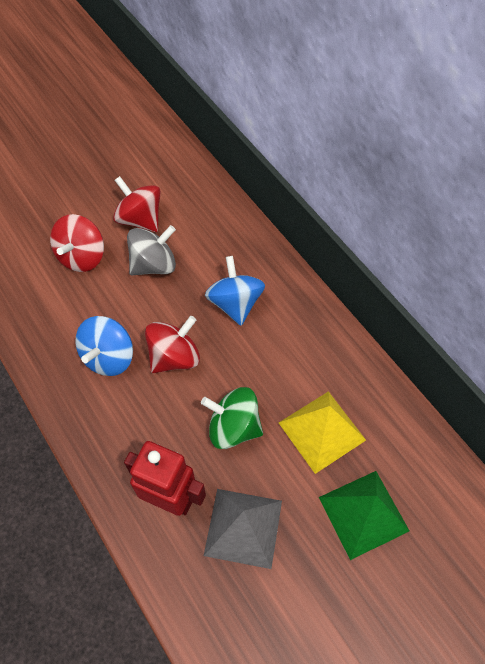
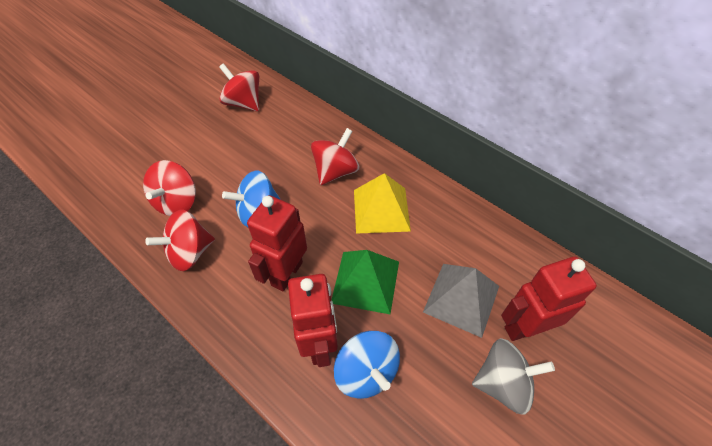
green spinning top: 1 -> 0
red robot: 1 -> 3
red spinning top: 3 -> 4

